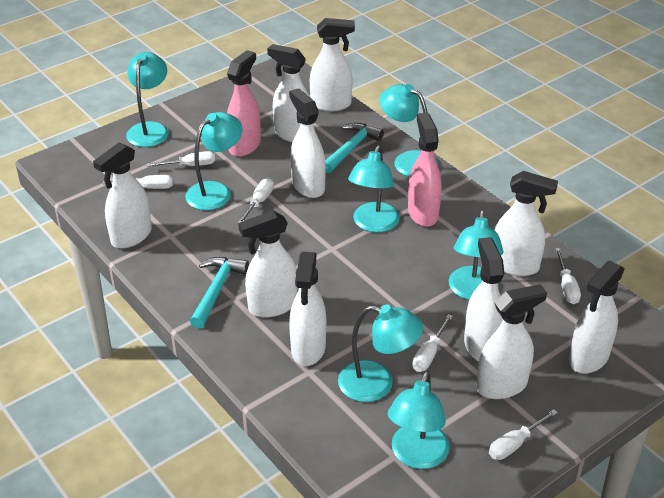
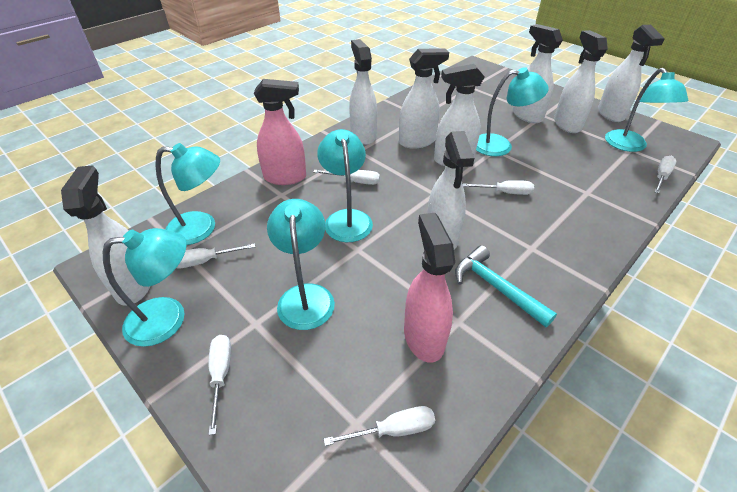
turquoise hammer: 2 -> 1
turquoise lamp: 7 -> 6
white spray bottle: 10 -> 8

